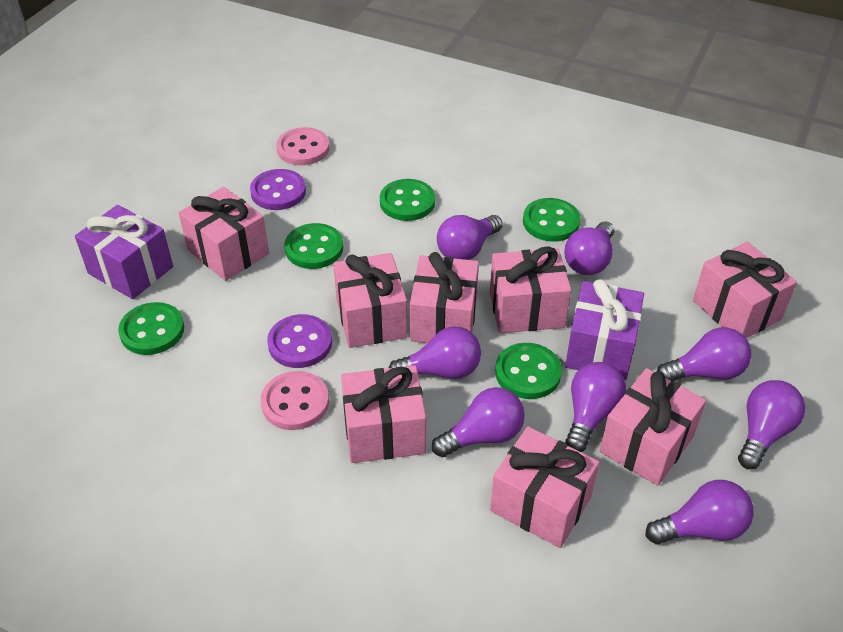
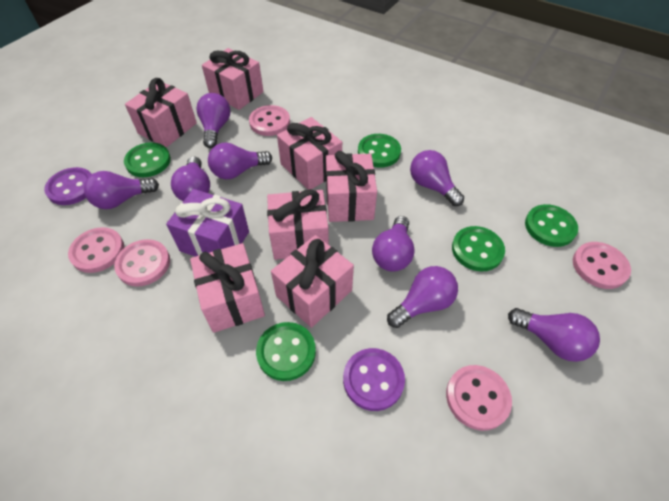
pink button: 2 -> 5
pink gift: 8 -> 7
purple gift: 2 -> 1

